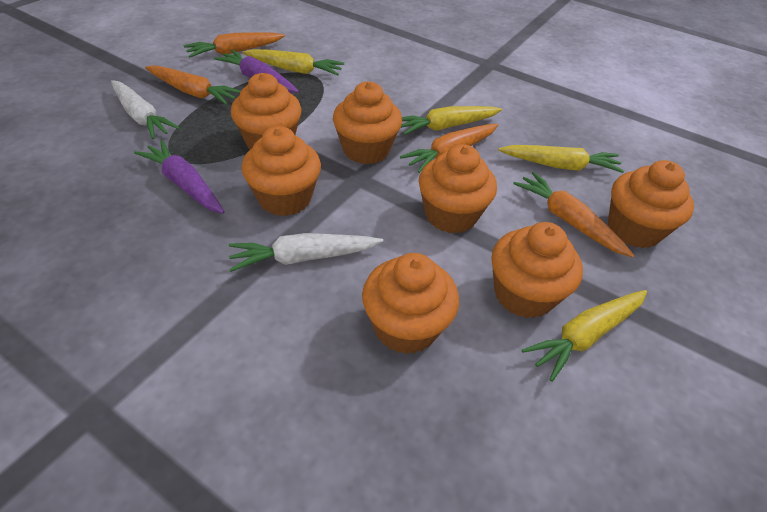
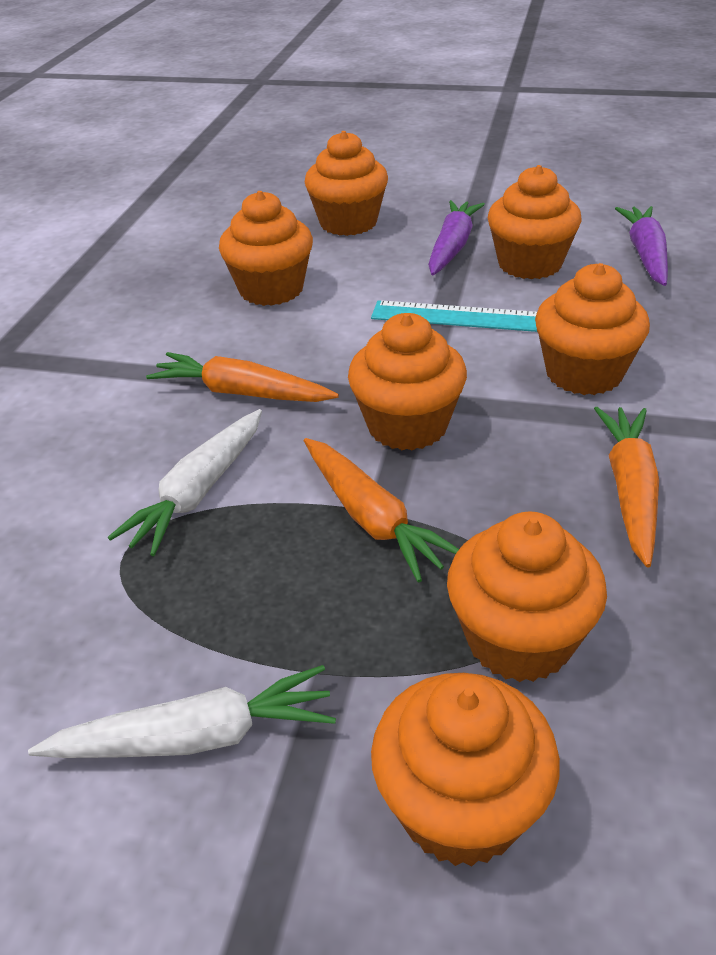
orange carrot: 4 -> 3
turquoise ruler: 0 -> 1
yellow carrot: 4 -> 0

